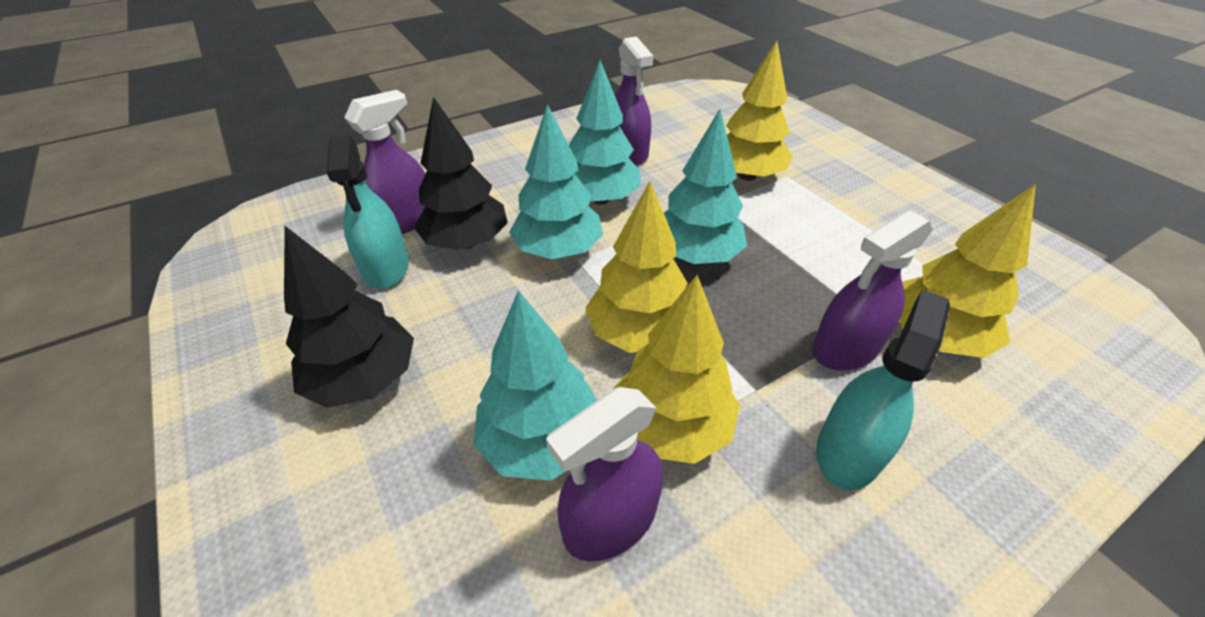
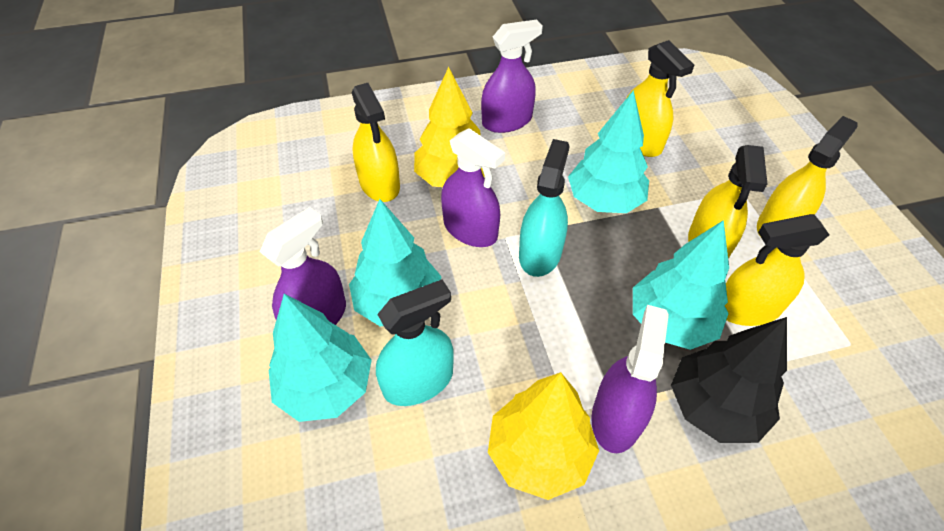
black tree: 2 -> 1
yellow spray bottle: 0 -> 5
yellow tree: 4 -> 2

